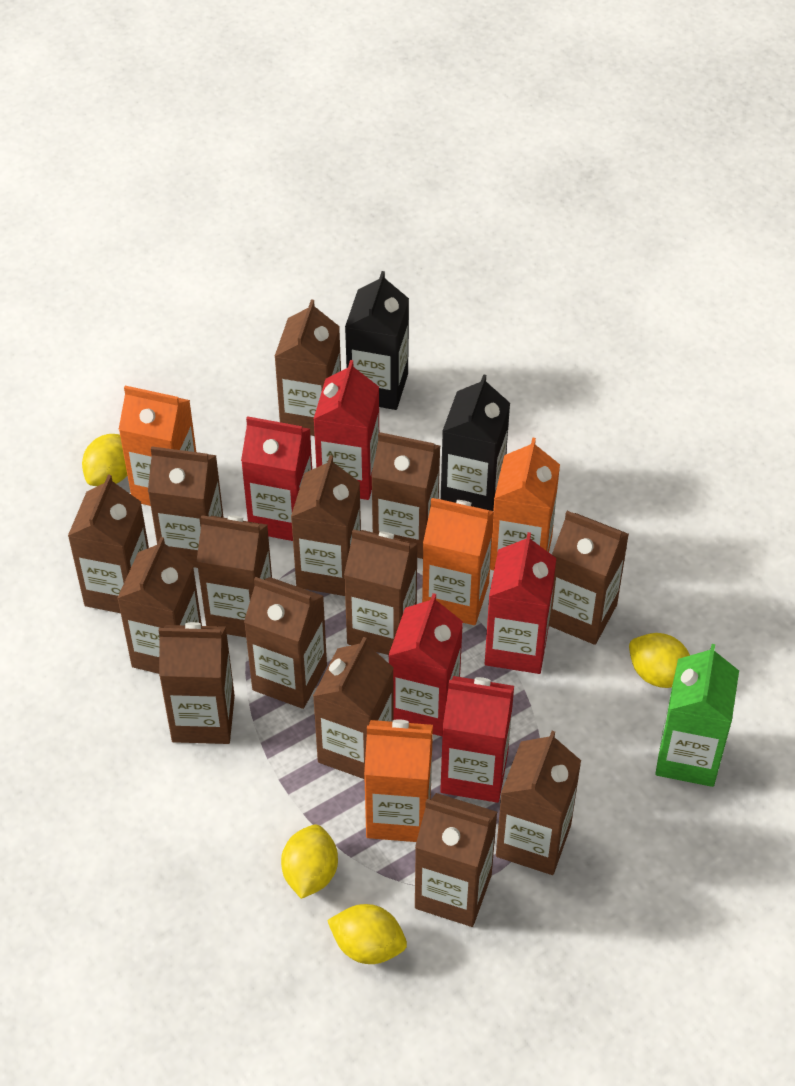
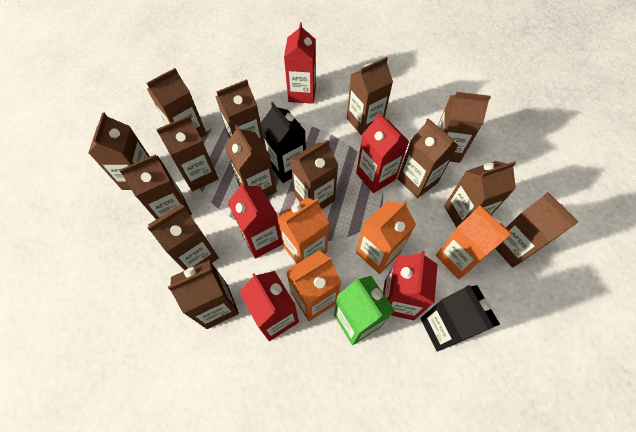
yellow lemon: 4 -> 0

